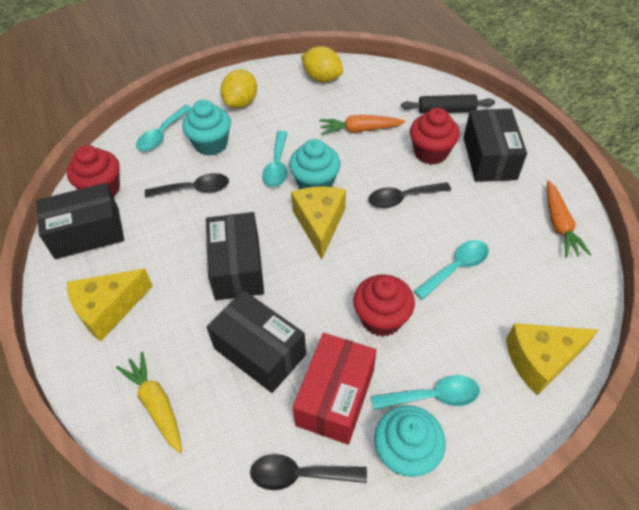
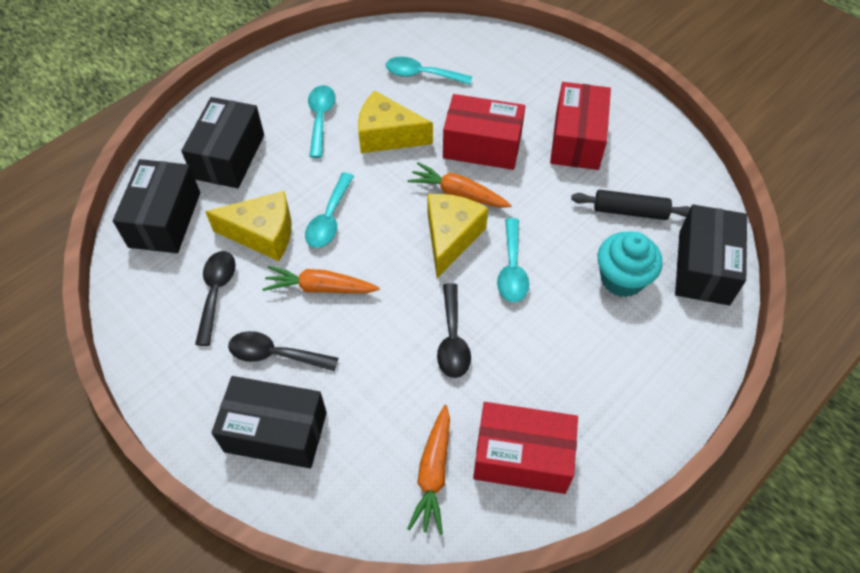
orange carrot: 2 -> 3
red box: 1 -> 3
red cupcake: 3 -> 0
turquoise cupcake: 3 -> 1
yellow carrot: 1 -> 0
yellow lemon: 2 -> 0

